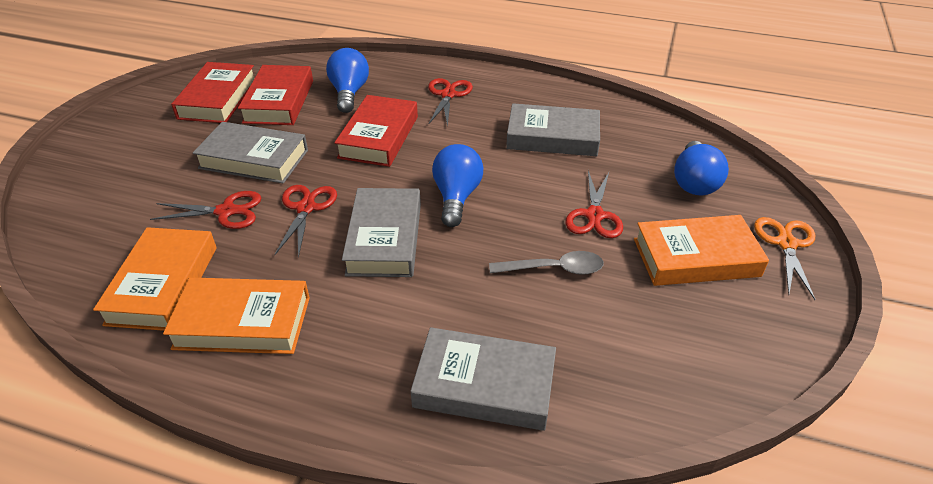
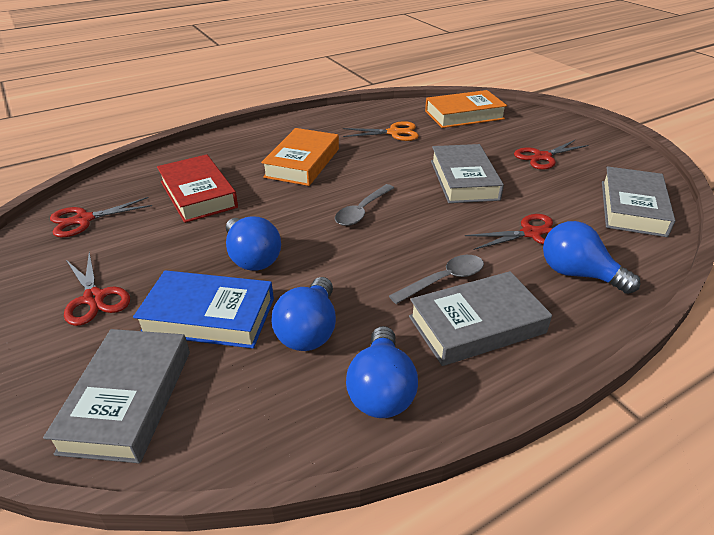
blue book: 0 -> 1
blue light bulb: 3 -> 4
grey spoon: 1 -> 2
orange book: 3 -> 2
red book: 3 -> 1

